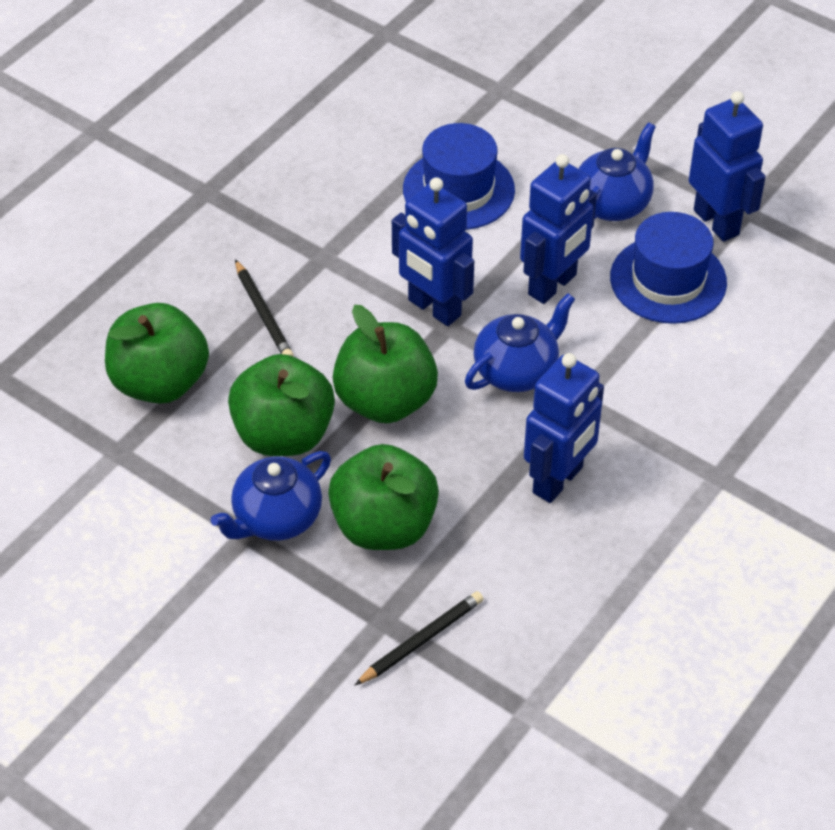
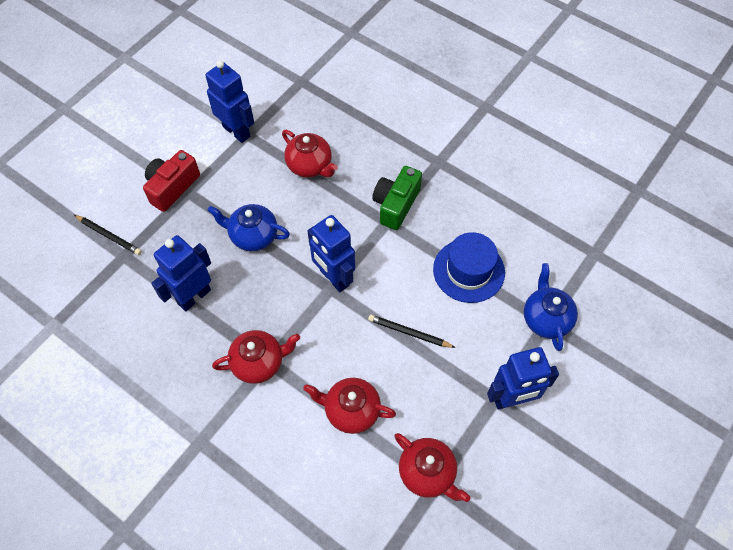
blue hat: 2 -> 1
blue teapot: 3 -> 2
green apple: 4 -> 0
green camera: 0 -> 1
red camera: 0 -> 1
red teapot: 0 -> 4

